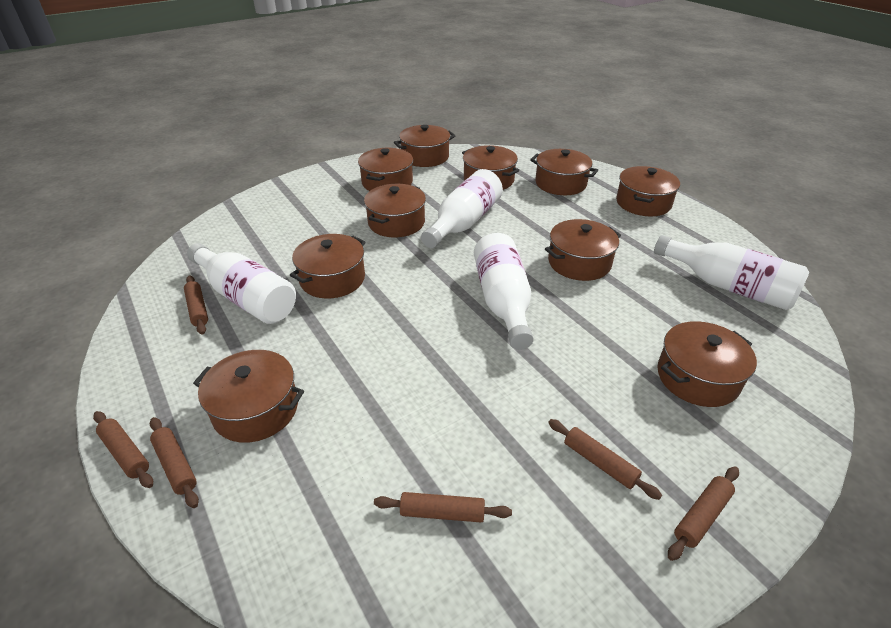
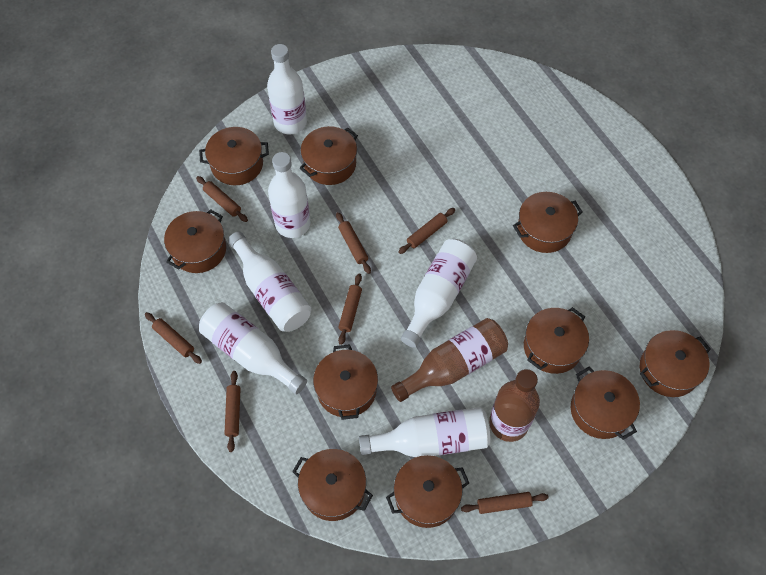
brown bottle: 0 -> 2
brown rolling pin: 6 -> 7
white bottle: 4 -> 6

